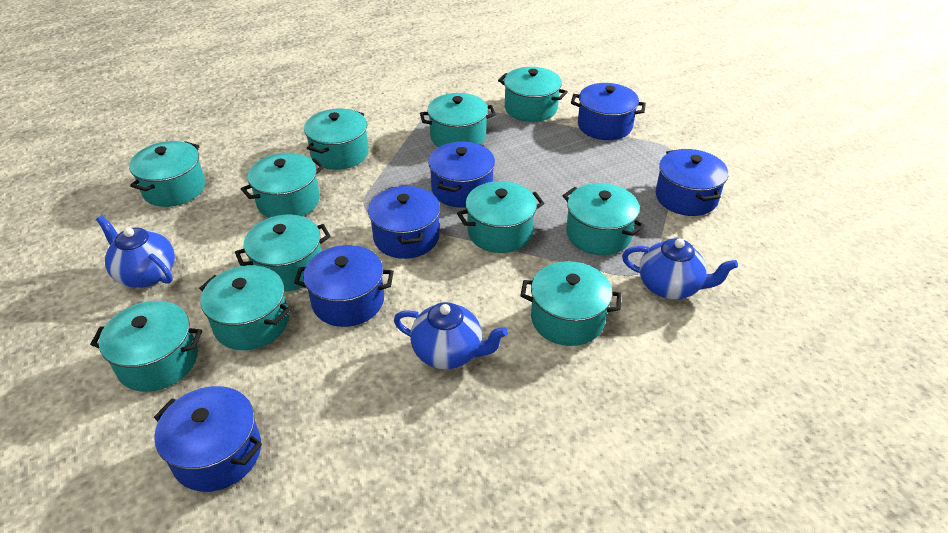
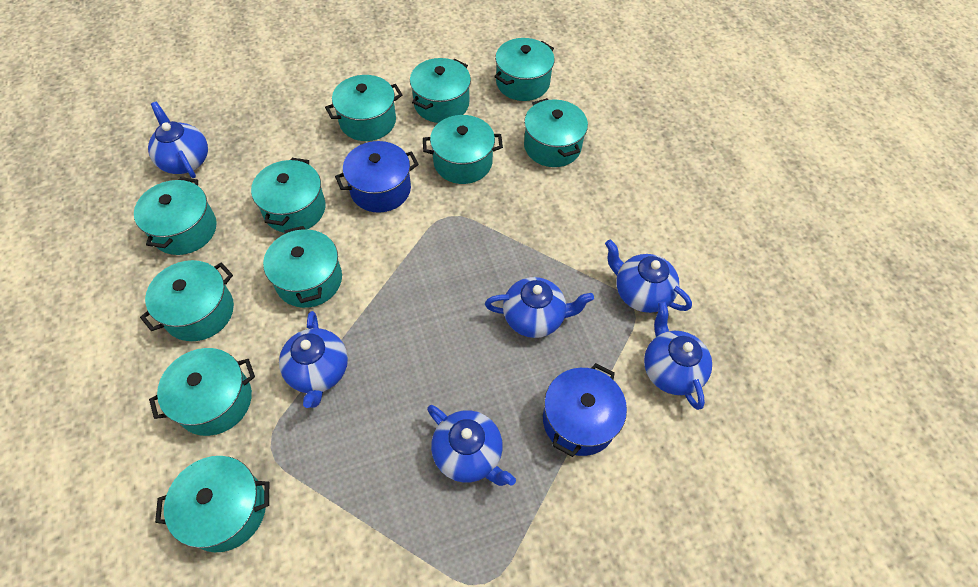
blue pot: 6 -> 2
blue teapot: 3 -> 6

